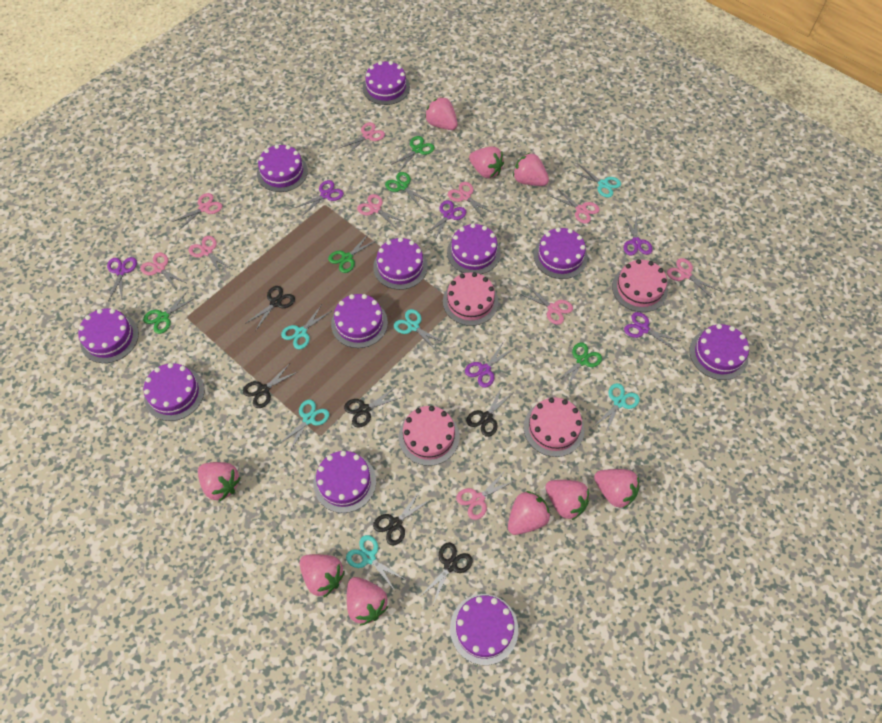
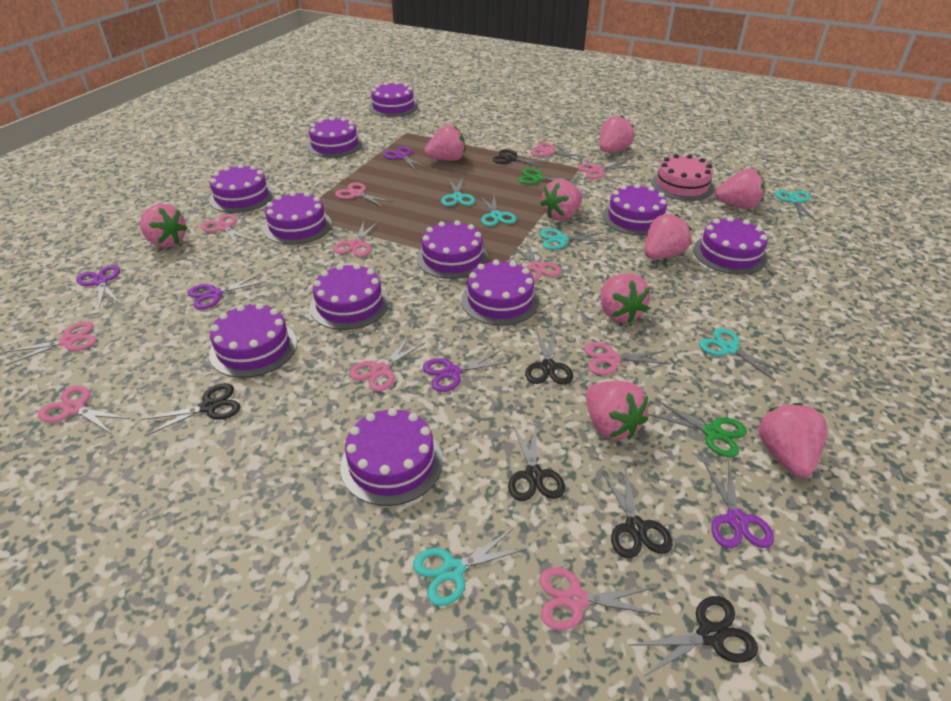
green scissors: 5 -> 2
pink cake: 4 -> 1
pink scissors: 10 -> 11
purple scissors: 6 -> 5

